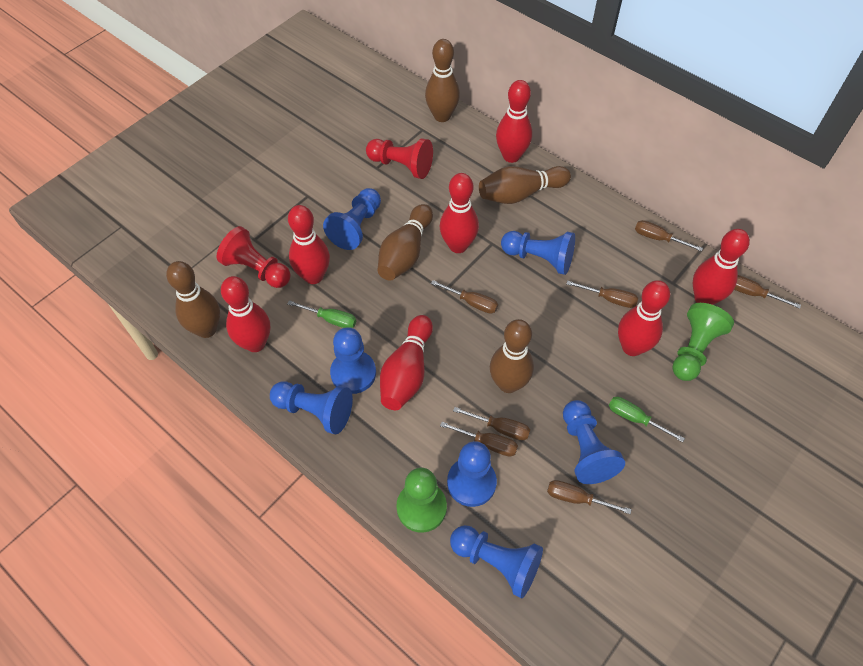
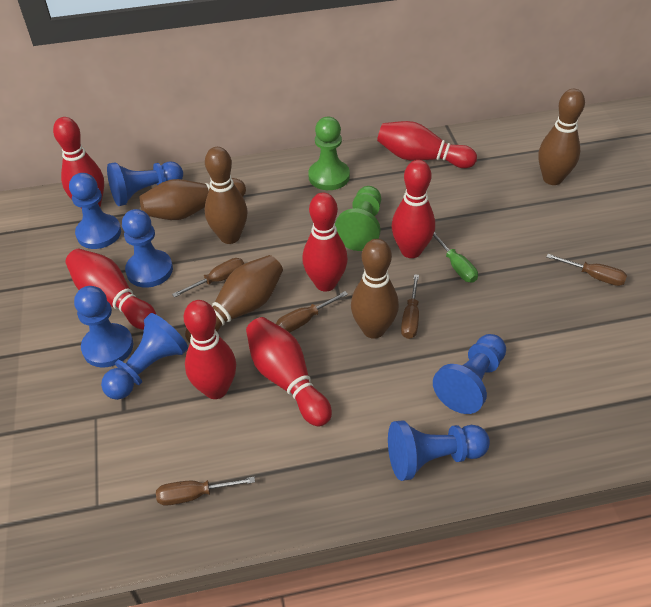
brown screwdriver: 7 -> 5
green screwdriver: 2 -> 1
red pawn: 2 -> 0

